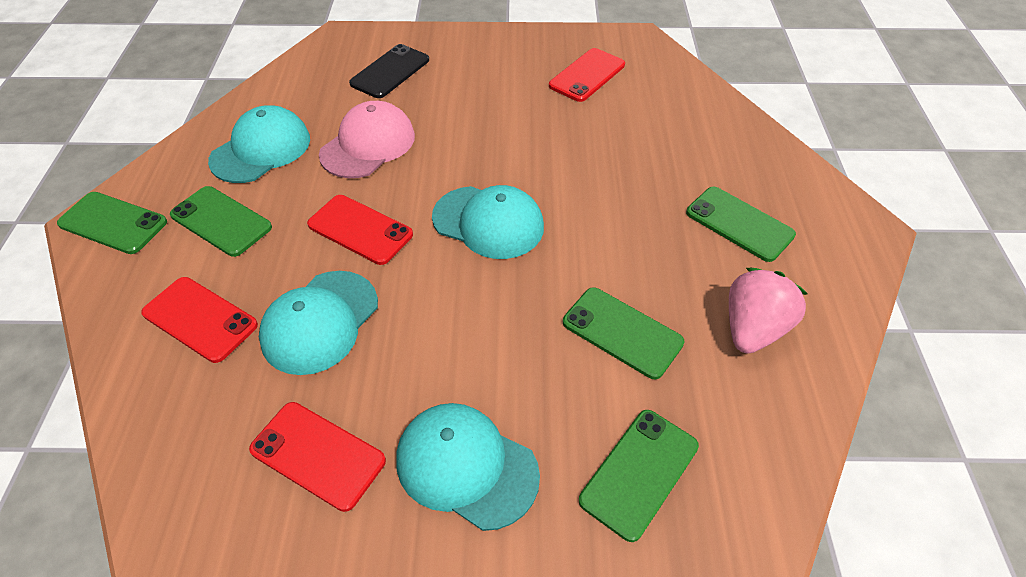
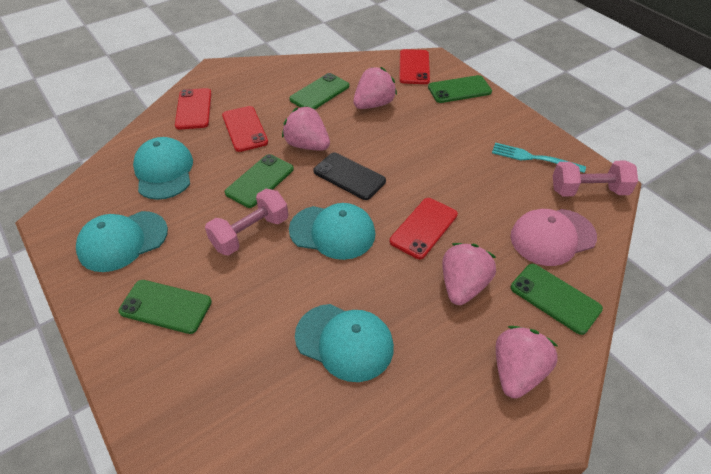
pink dumbbell: 0 -> 2
pink strawberry: 1 -> 4
turquoise fork: 0 -> 1

